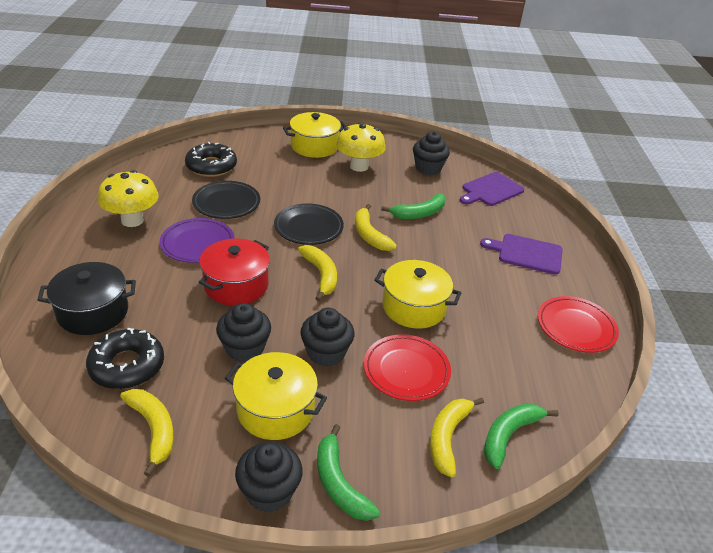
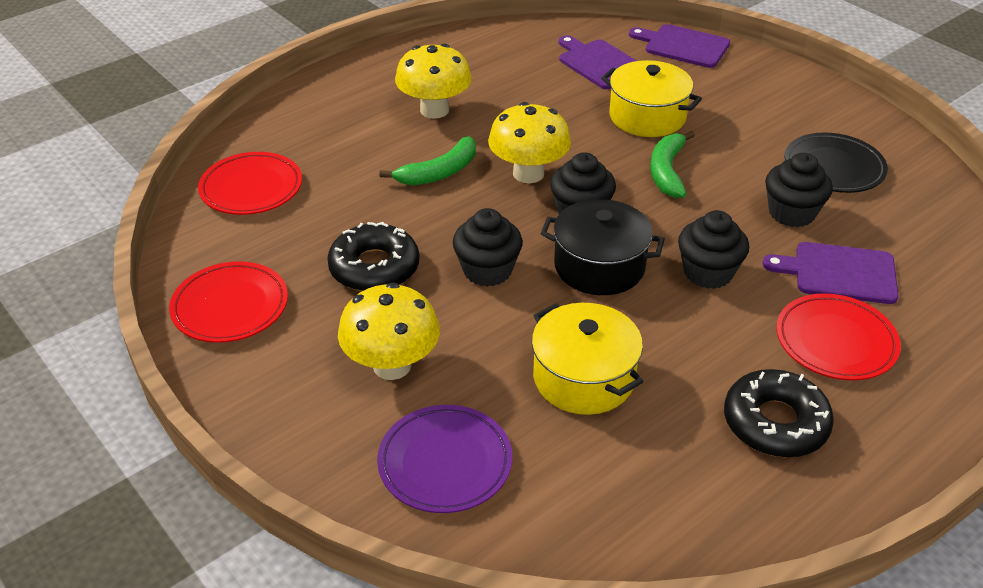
black plate: 2 -> 1
green banana: 3 -> 2
purple cutting board: 2 -> 3
red plate: 2 -> 3
red pot: 1 -> 0
yellow banana: 4 -> 0
yellow mushroom: 2 -> 3
yellow pot: 3 -> 2

